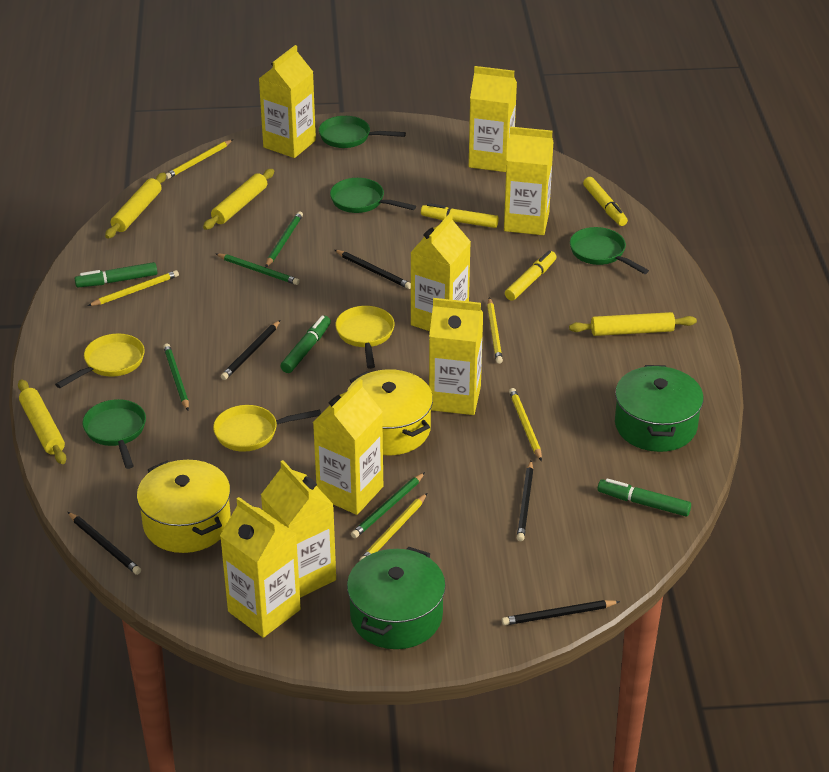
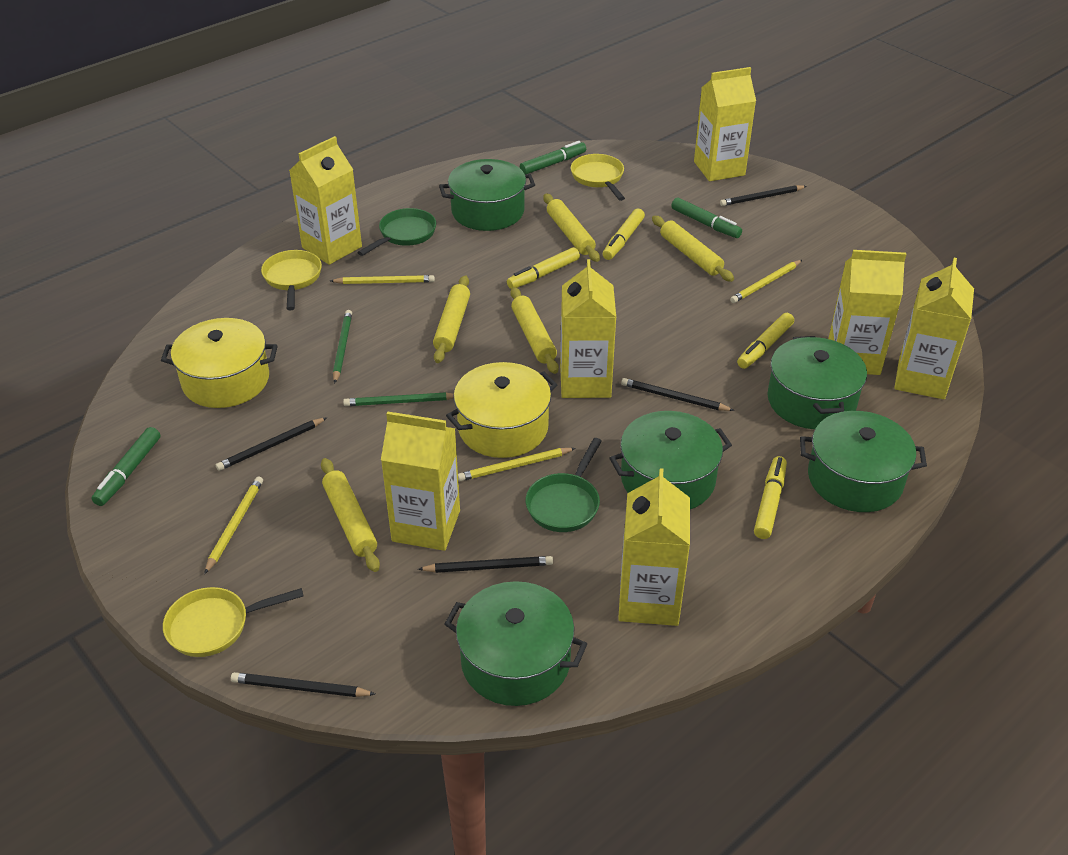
green pan: 4 -> 2
green pencil: 4 -> 2
green pot: 2 -> 5
yellow carton: 8 -> 7
yellow marker: 3 -> 4
yellow pencil: 5 -> 4
yellow rolling pin: 4 -> 5

